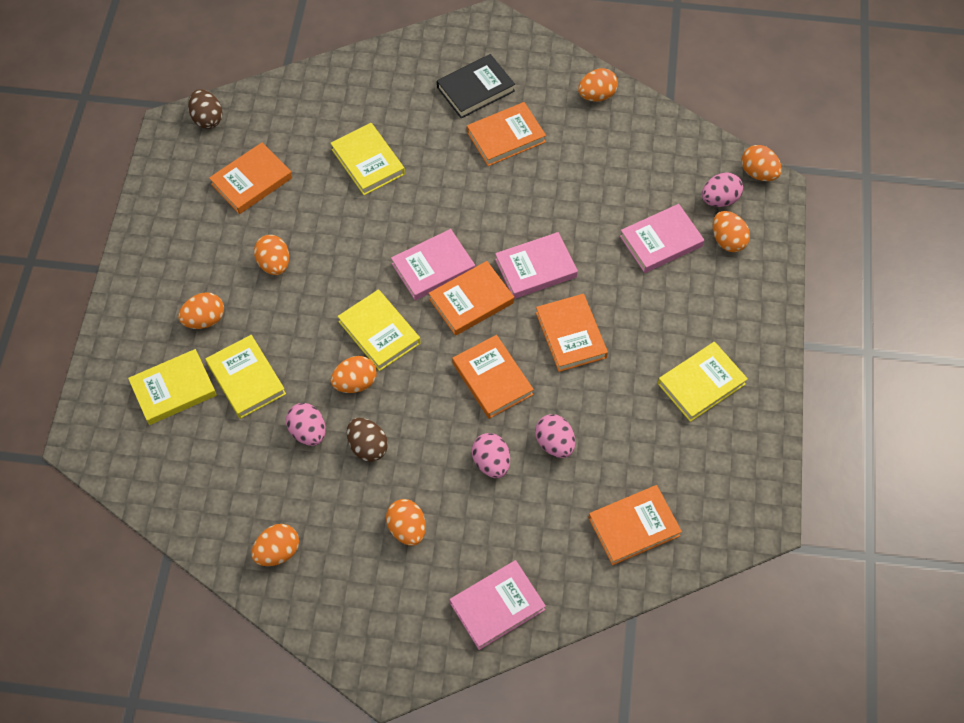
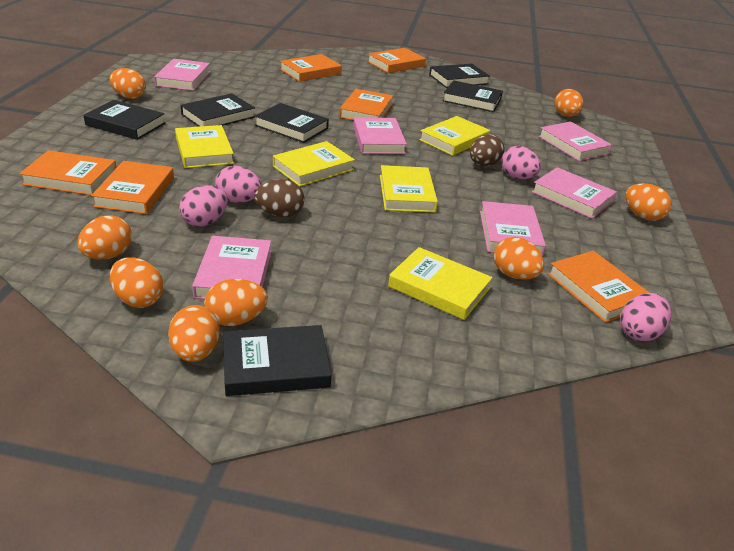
black book: 1 -> 6
pink book: 4 -> 6

